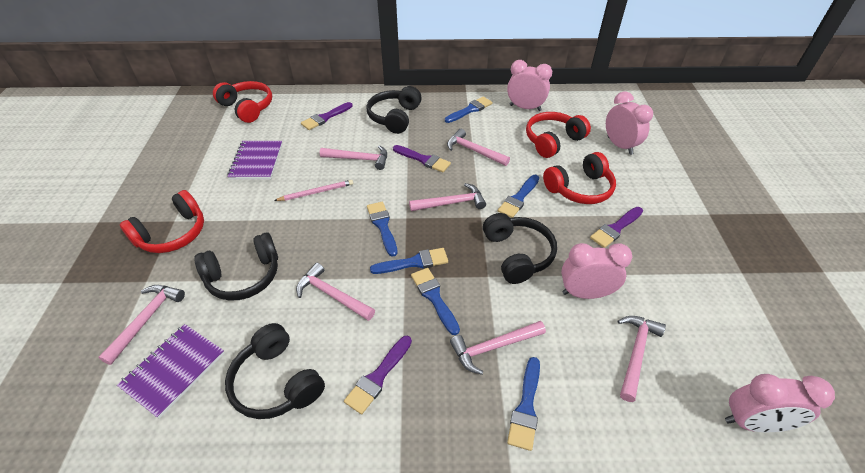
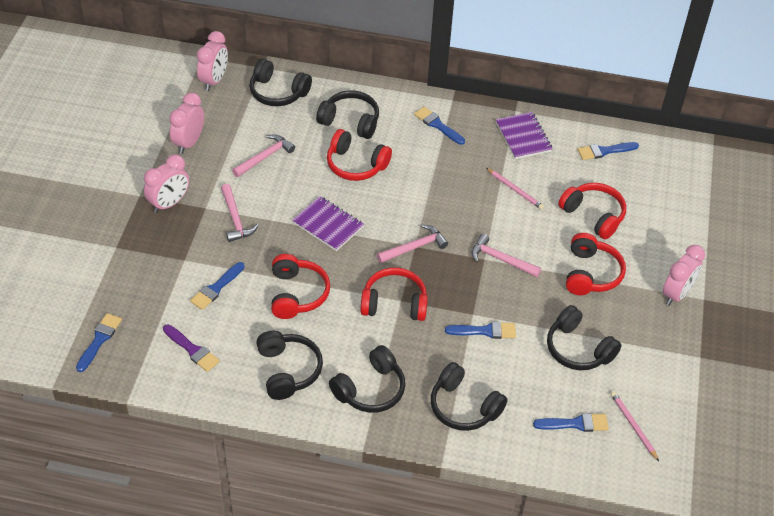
black headphones: 4 -> 6
pink hammer: 7 -> 4
pink pencil: 1 -> 2
purple brush: 4 -> 1
red headphones: 4 -> 5

